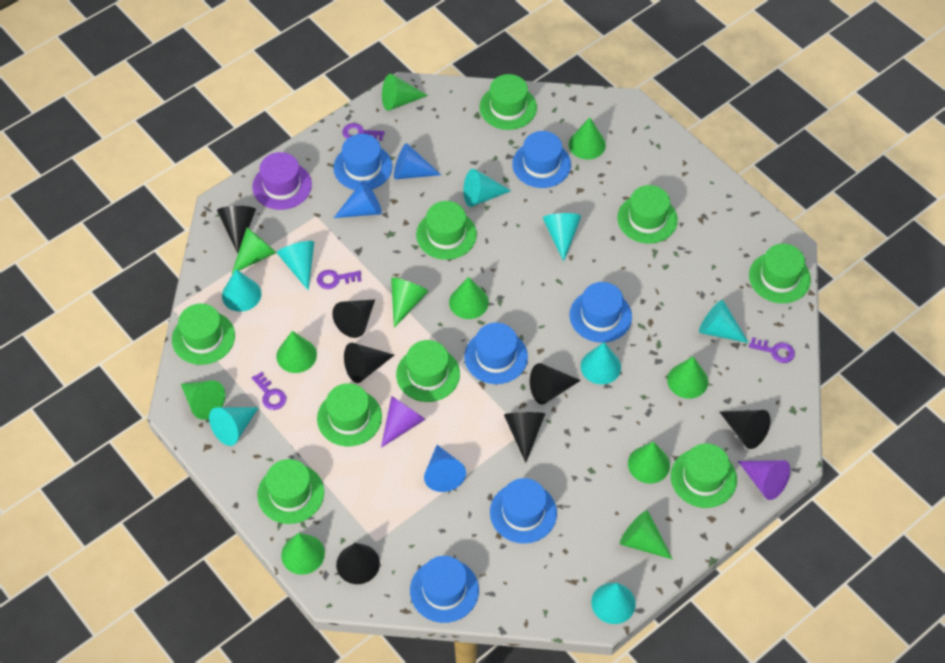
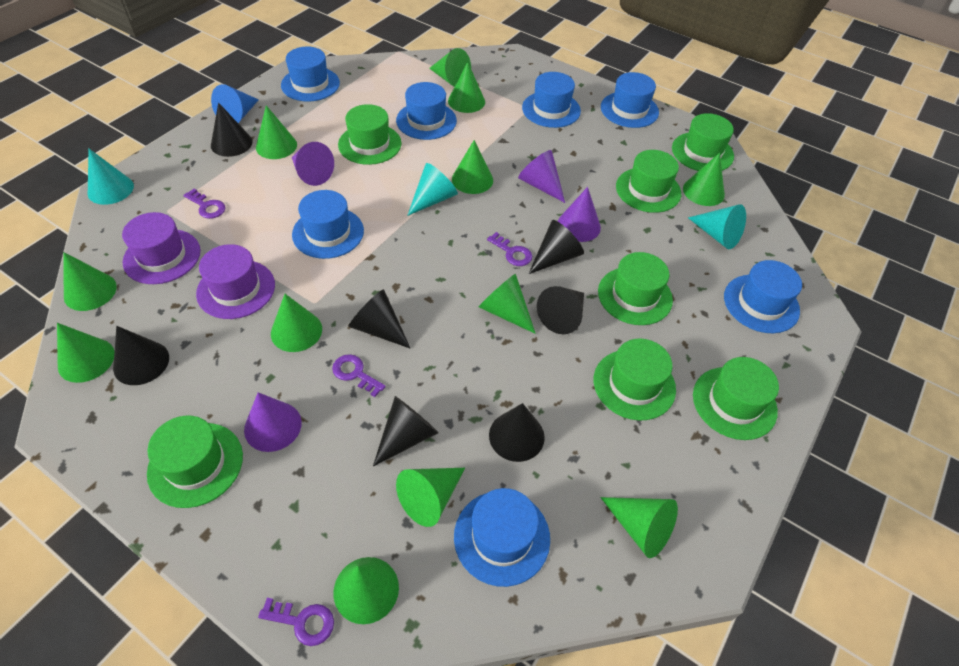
blue cone: 3 -> 1
blue hat: 6 -> 7
green cone: 11 -> 12
green hat: 9 -> 7
purple cone: 2 -> 4
purple hat: 1 -> 2
turquoise cone: 8 -> 3

